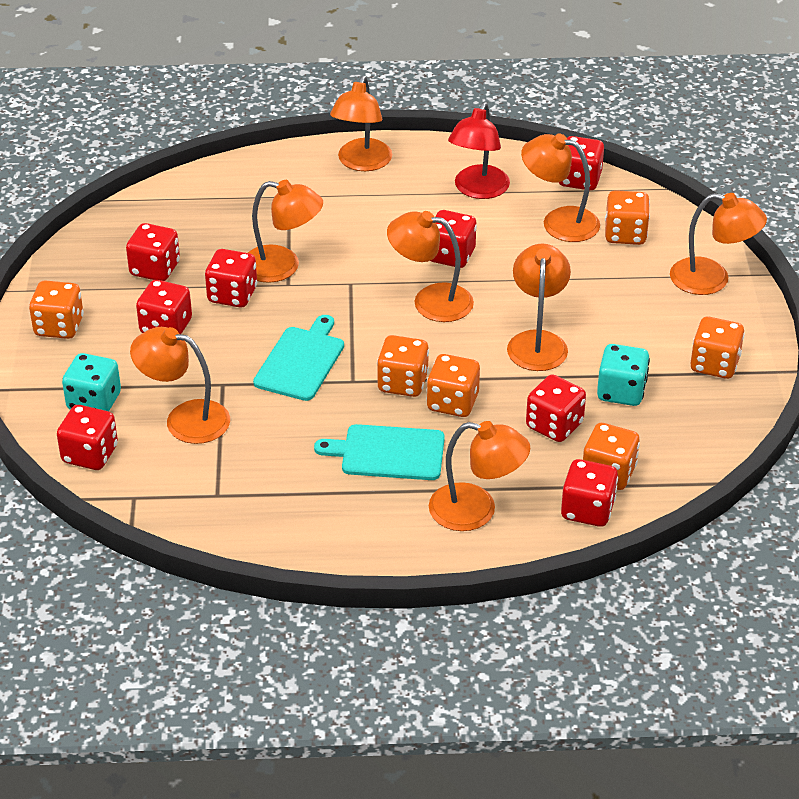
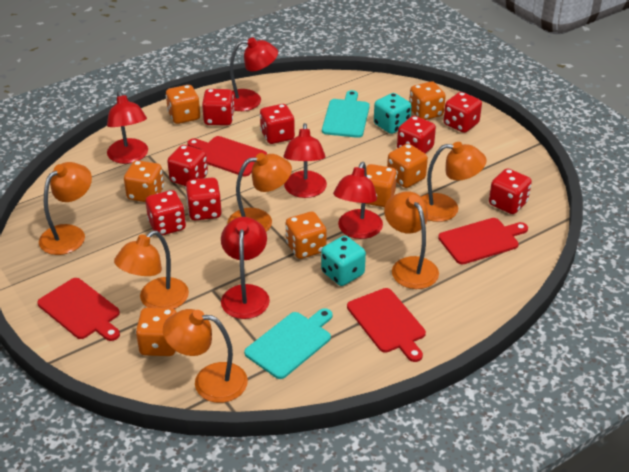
orange dice: 6 -> 7
orange lamp: 8 -> 6
red cutting board: 0 -> 4
red lamp: 1 -> 5

